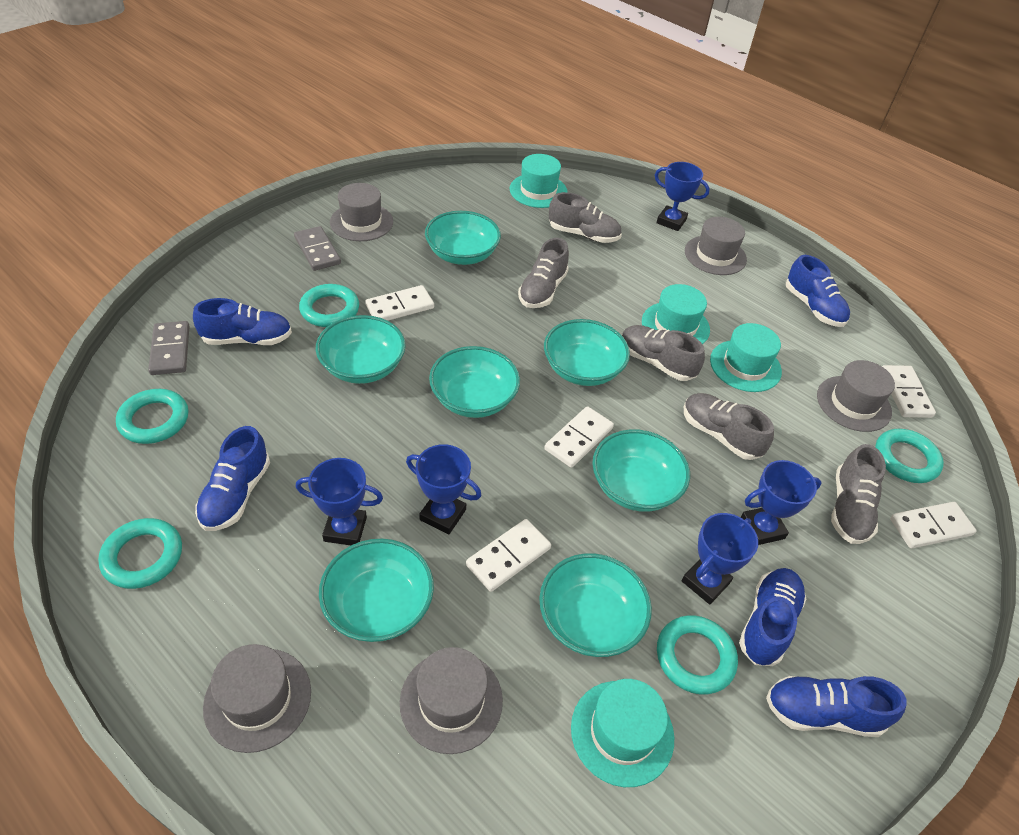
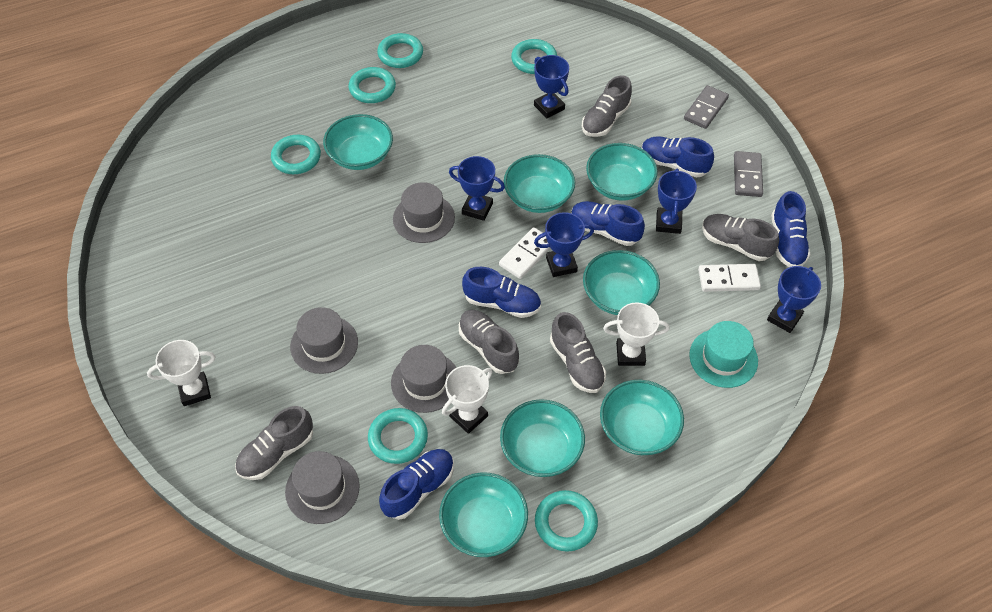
grey hat: 5 -> 4
turquoise hat: 4 -> 1
turquoise ring: 5 -> 6
white domino: 5 -> 2
white trophy: 0 -> 3

